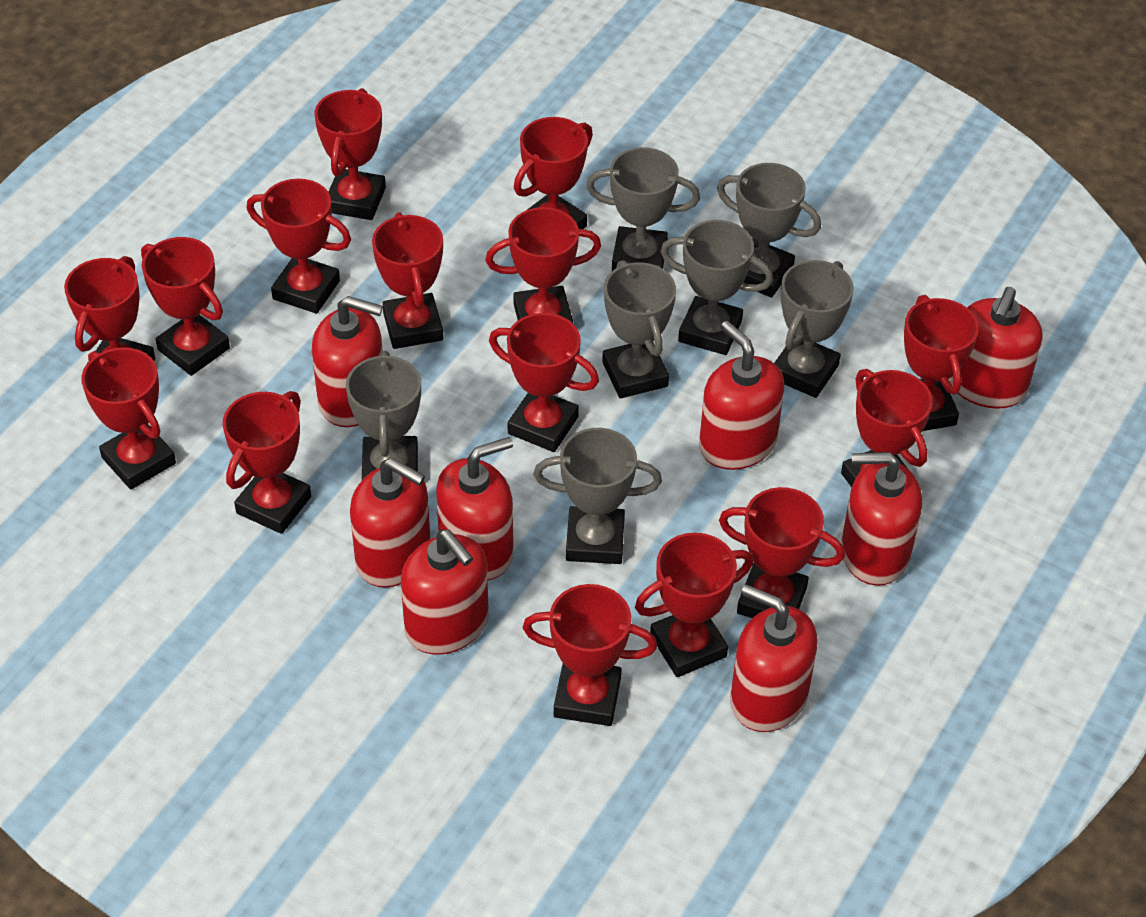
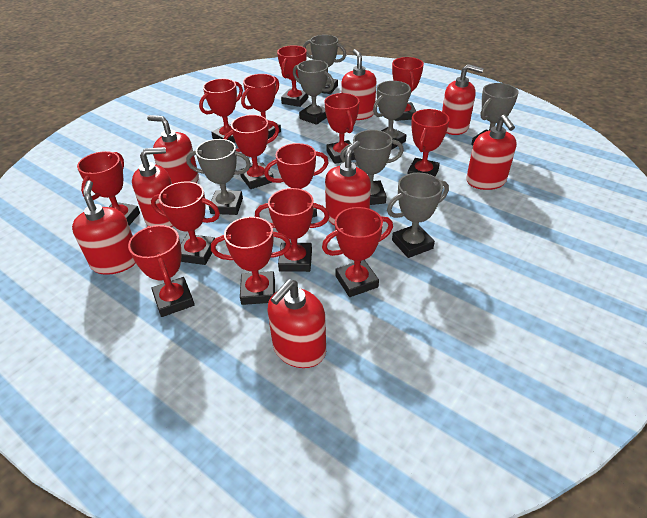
red trophy: 15 -> 14

